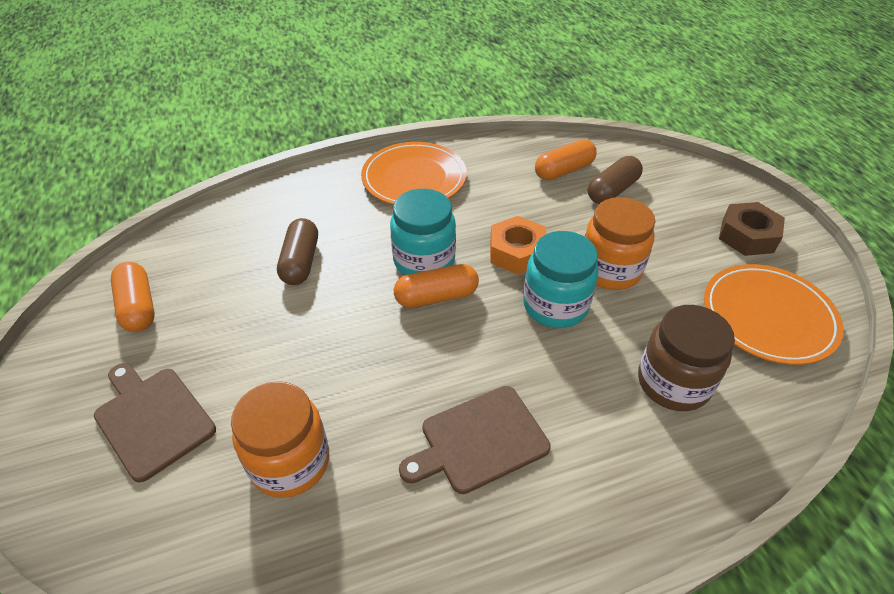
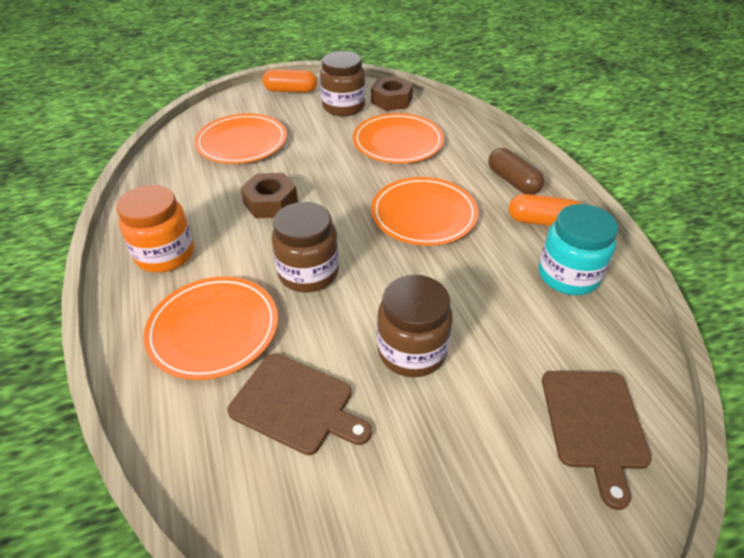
brown capsule: 2 -> 1
brown jar: 1 -> 3
brown nut: 1 -> 2
orange capsule: 3 -> 2
orange jar: 2 -> 1
orange nut: 1 -> 0
orange plate: 2 -> 4
turquoise jar: 2 -> 1

